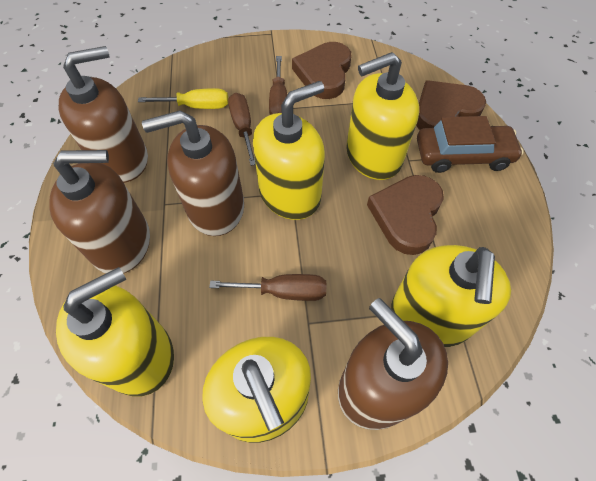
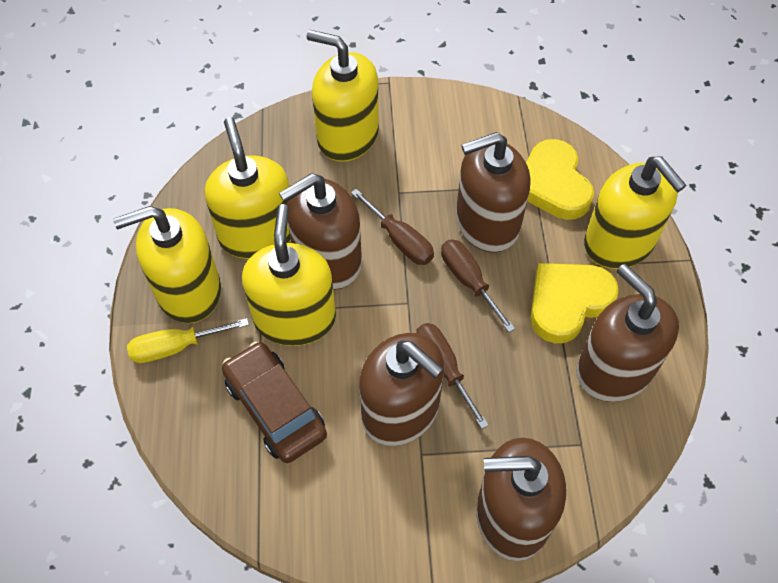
brown heart: 3 -> 0
brown soap dispenser: 4 -> 5
yellow heart: 0 -> 2

